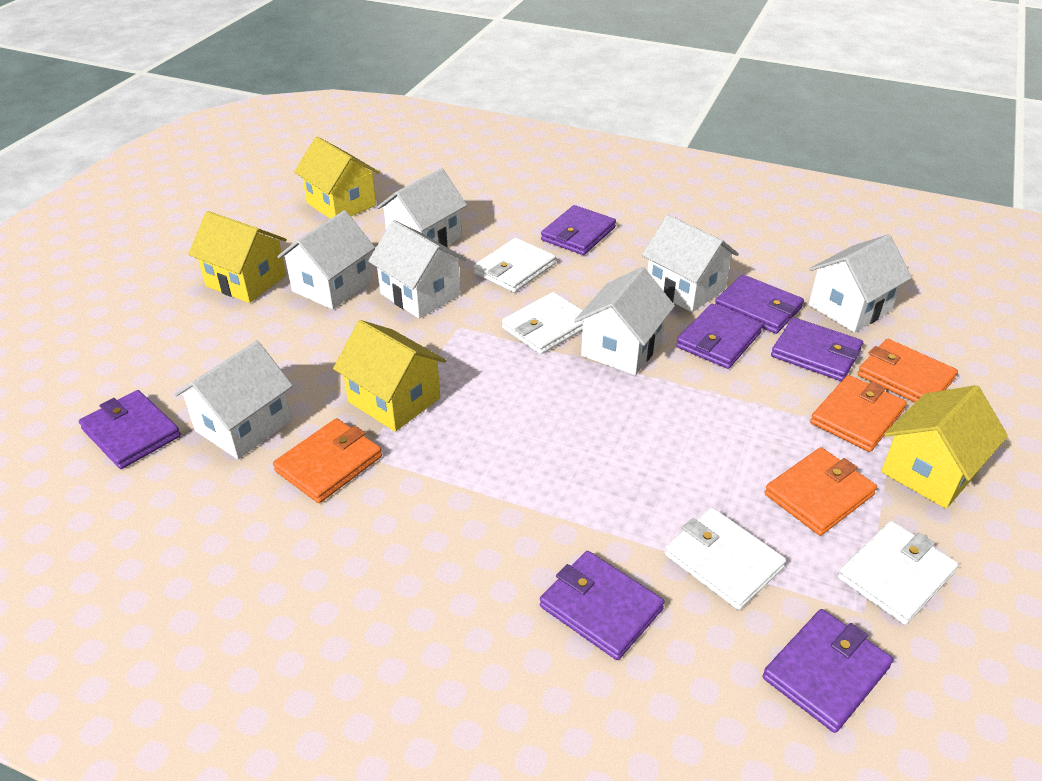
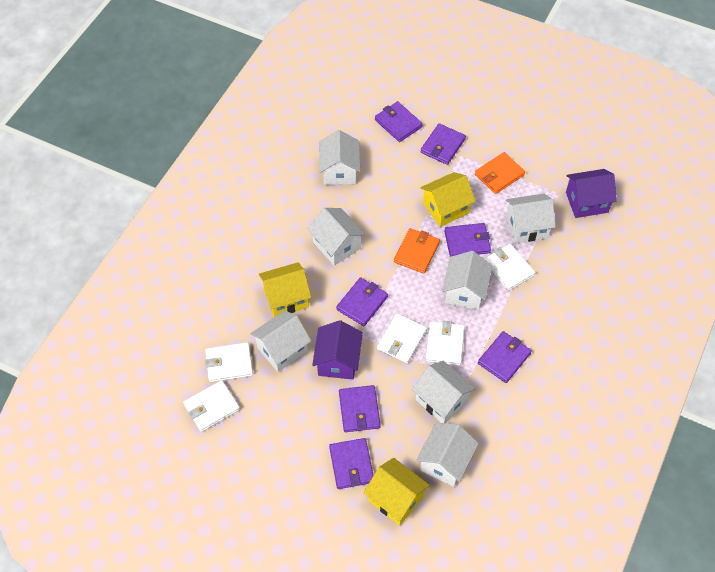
orange wallet: 4 -> 2
purple house: 0 -> 2
white wallet: 4 -> 5
yellow house: 4 -> 3

